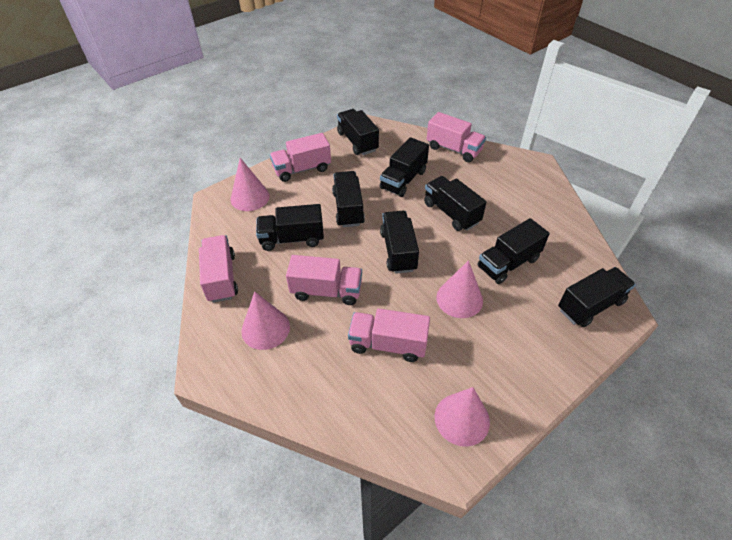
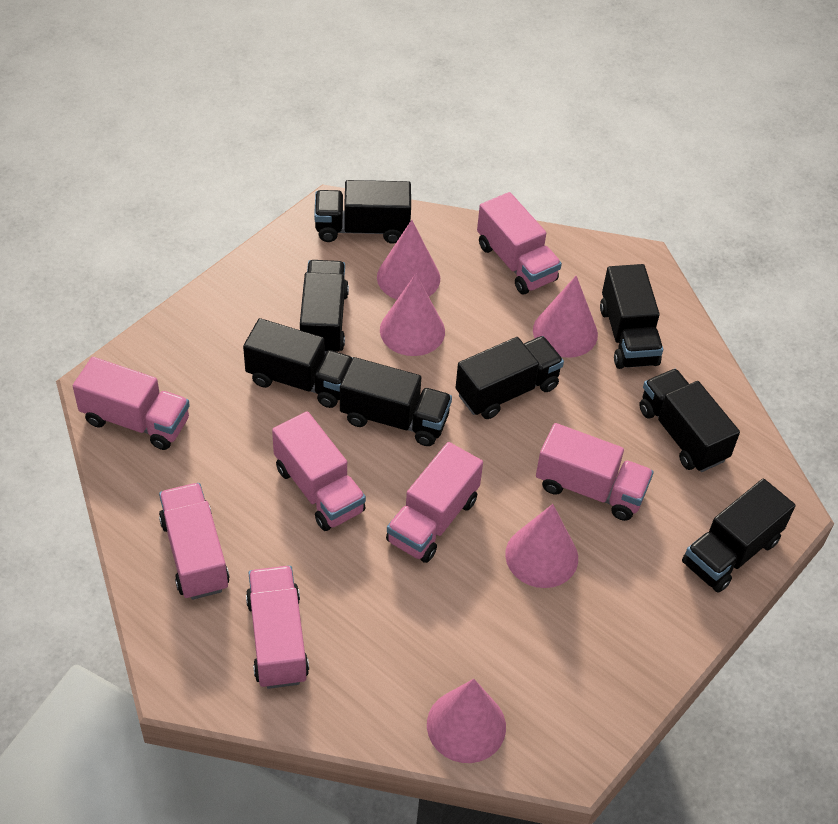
pink cone: 4 -> 5
pink truck: 5 -> 7

